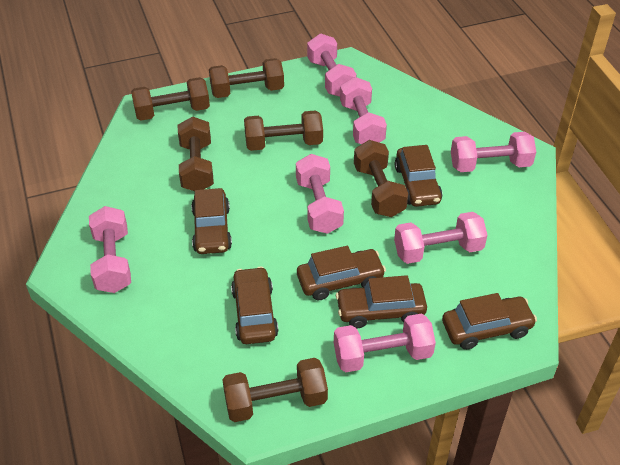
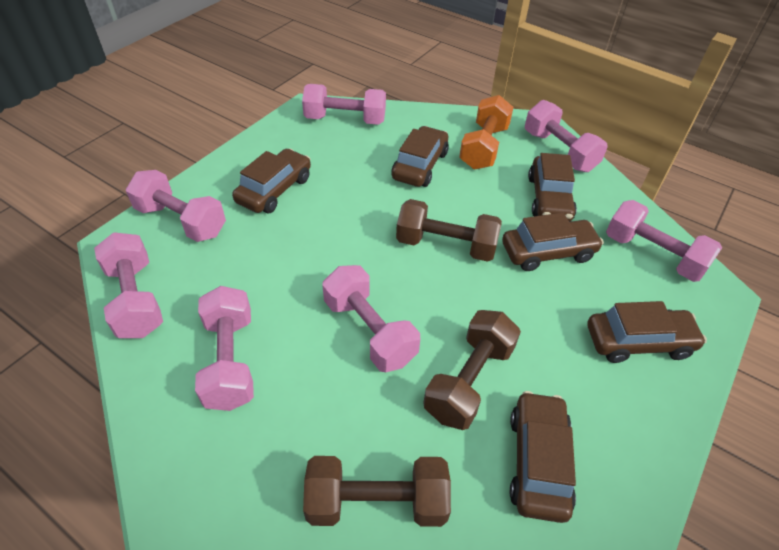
brown dumbbell: 6 -> 3
orange dumbbell: 0 -> 1

